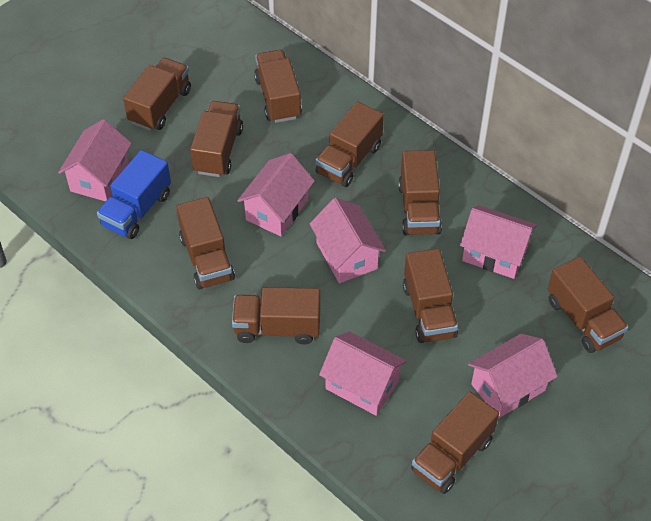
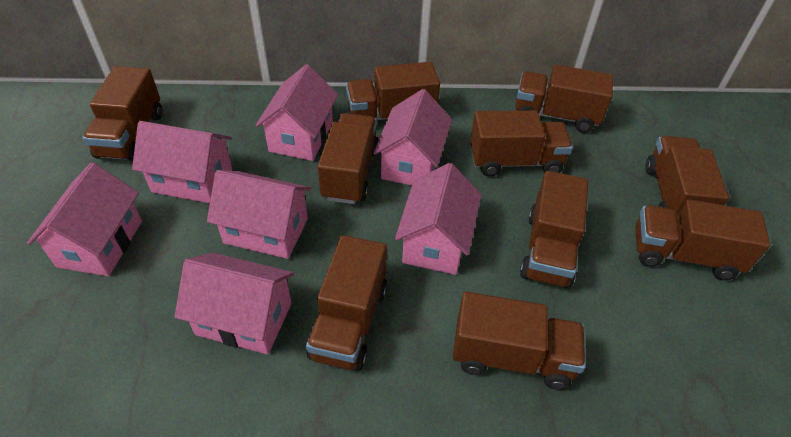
blue truck: 1 -> 0
pink house: 6 -> 7

